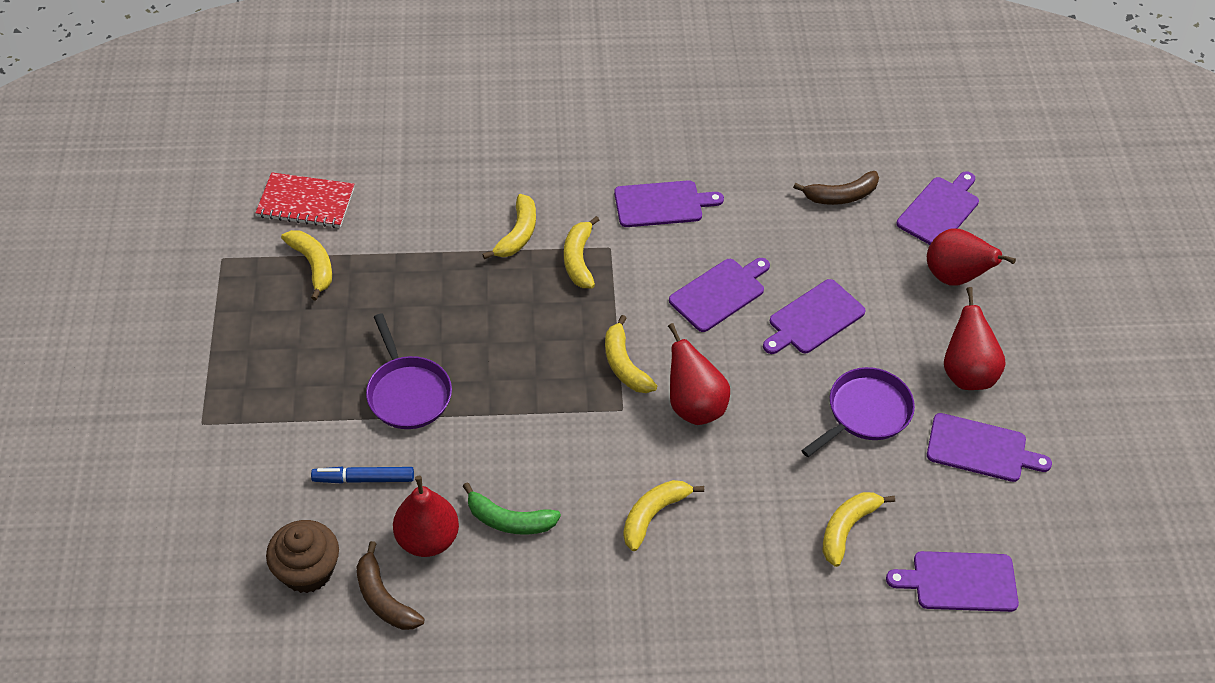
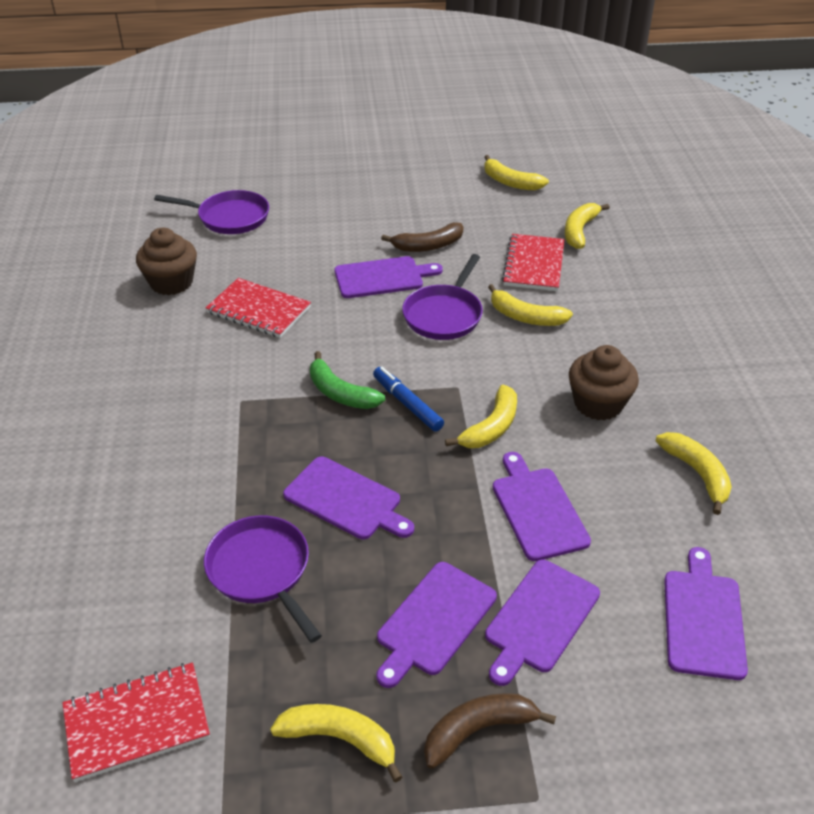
brown cupcake: 1 -> 2
purple pan: 2 -> 3
red notebook: 1 -> 3
red pear: 4 -> 0

